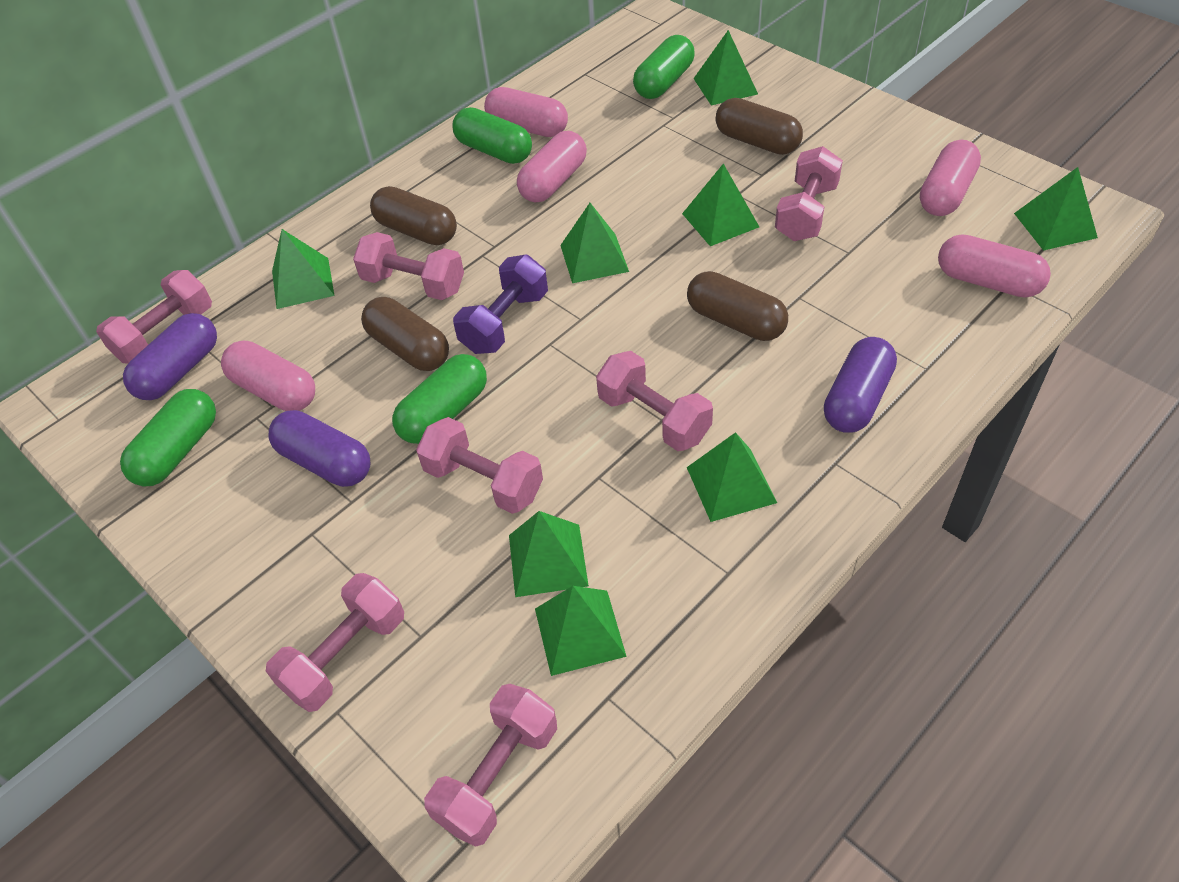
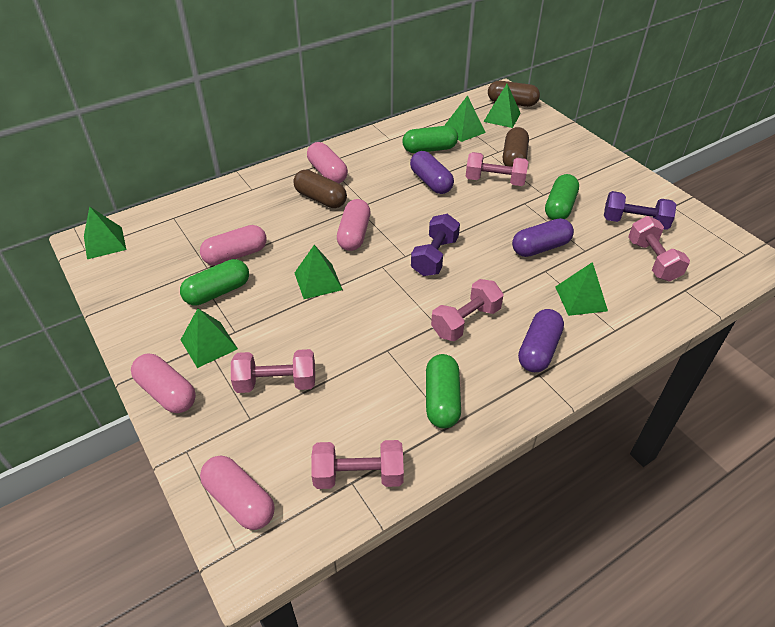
brown capsule: 4 -> 3
green pyramid: 8 -> 6
pink dumbbell: 7 -> 5
purple dumbbell: 1 -> 2

